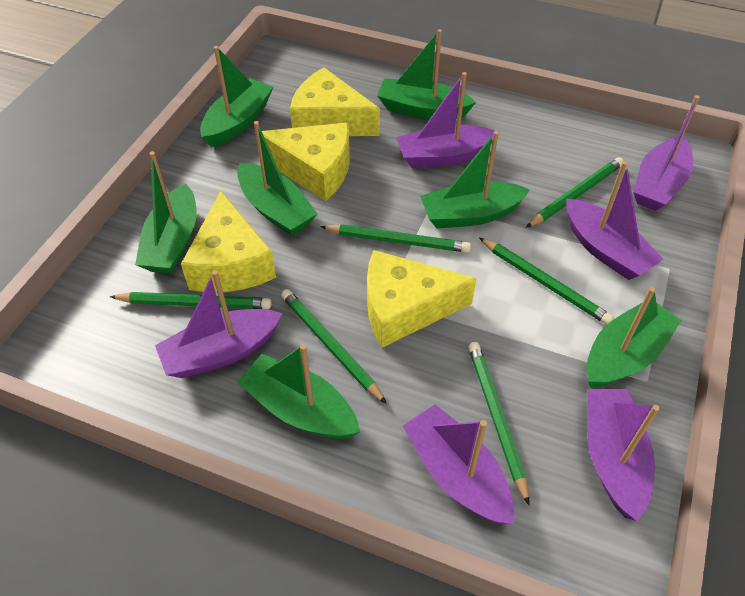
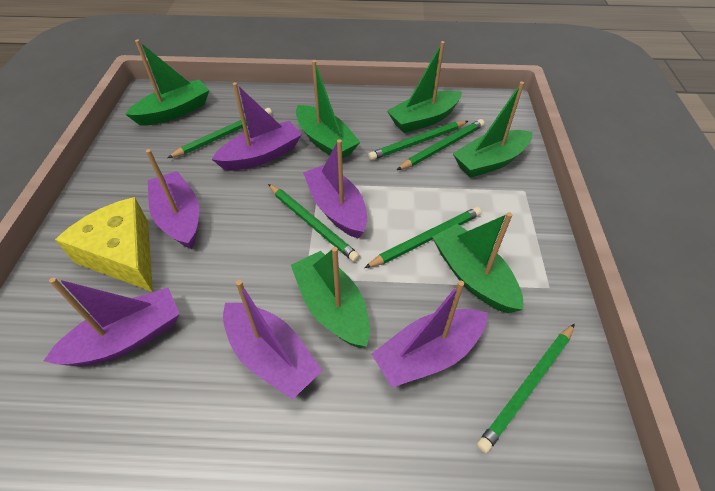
green boat: 7 -> 6
yellow cheese: 4 -> 1

